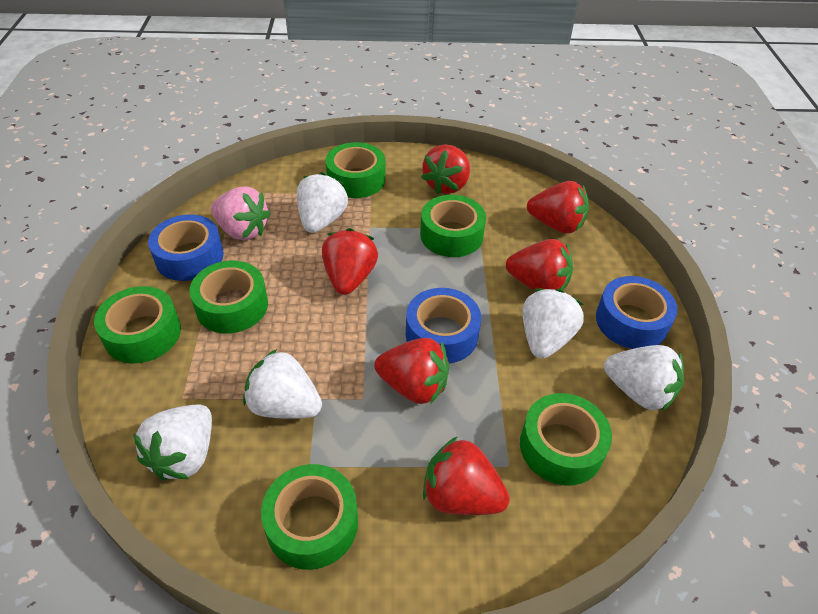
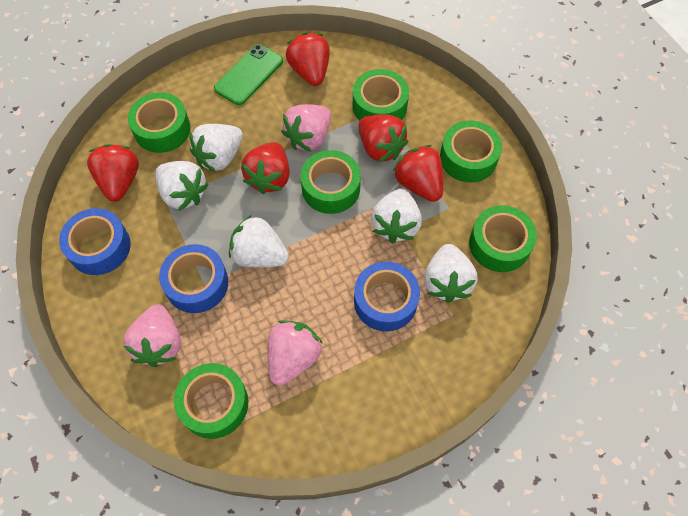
green phone: 0 -> 1
pink strawberry: 1 -> 3
red strawberry: 6 -> 5

